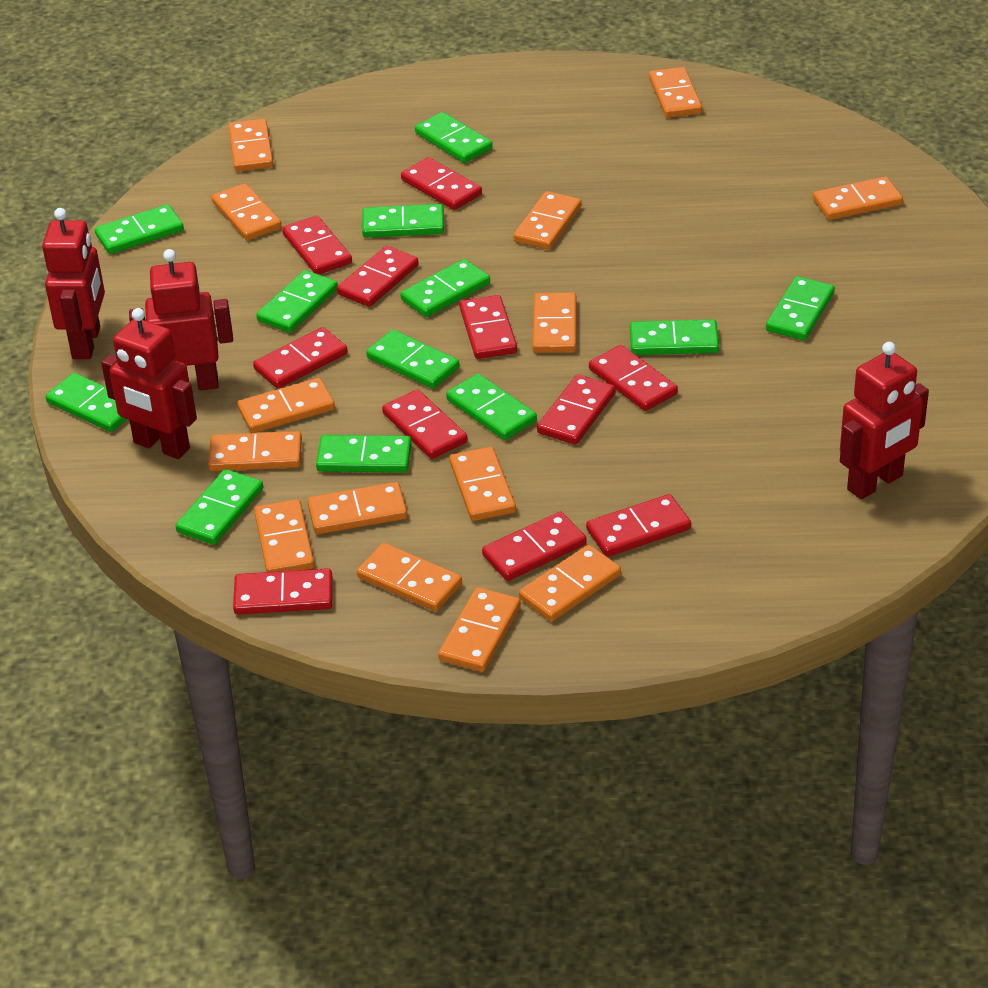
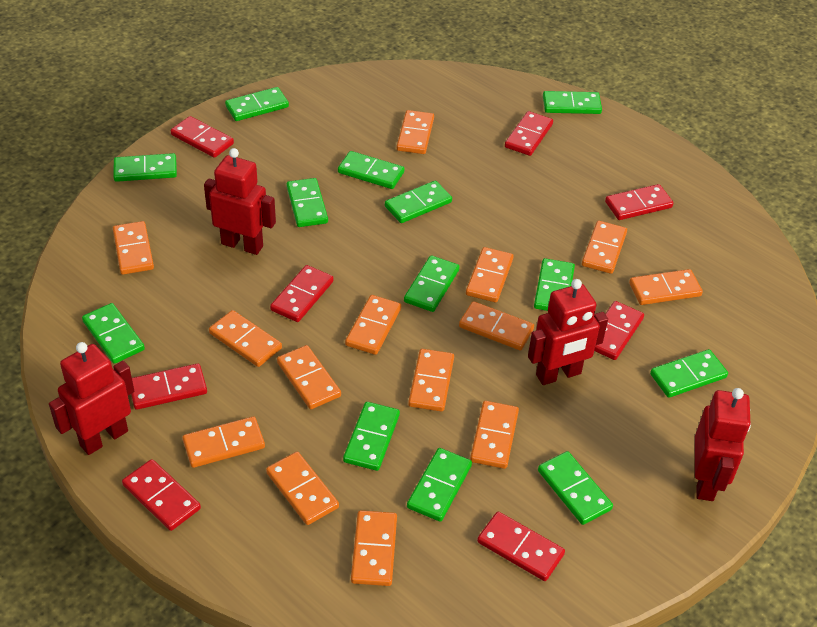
green domino: 12 -> 13
red domino: 11 -> 8

